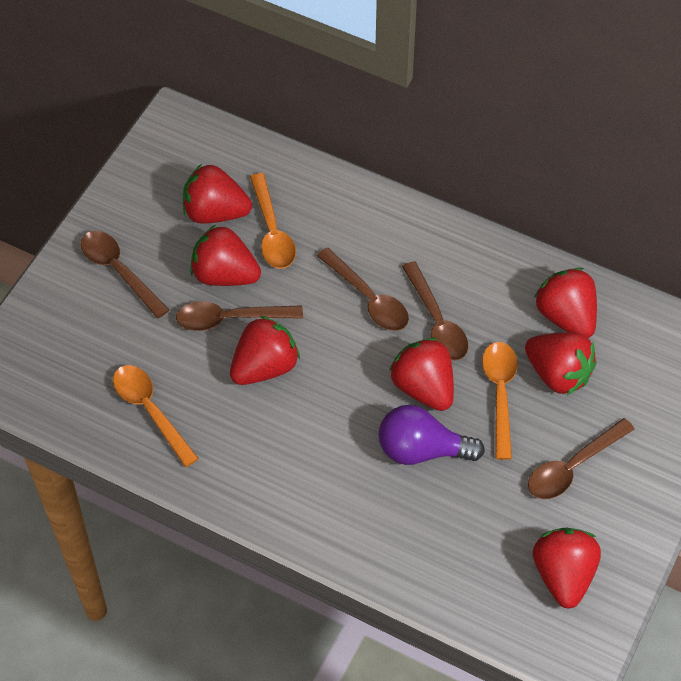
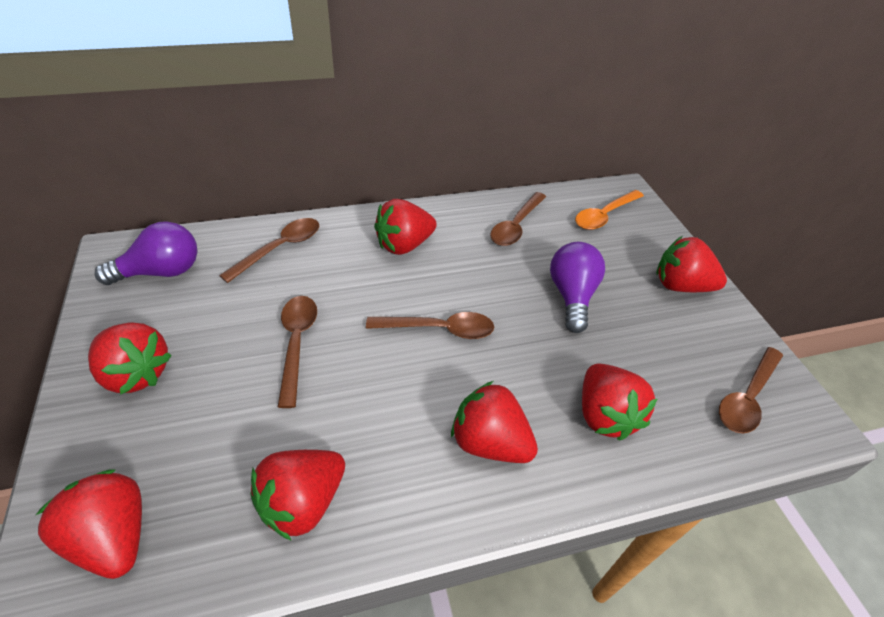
orange spoon: 3 -> 1
purple light bulb: 1 -> 2

